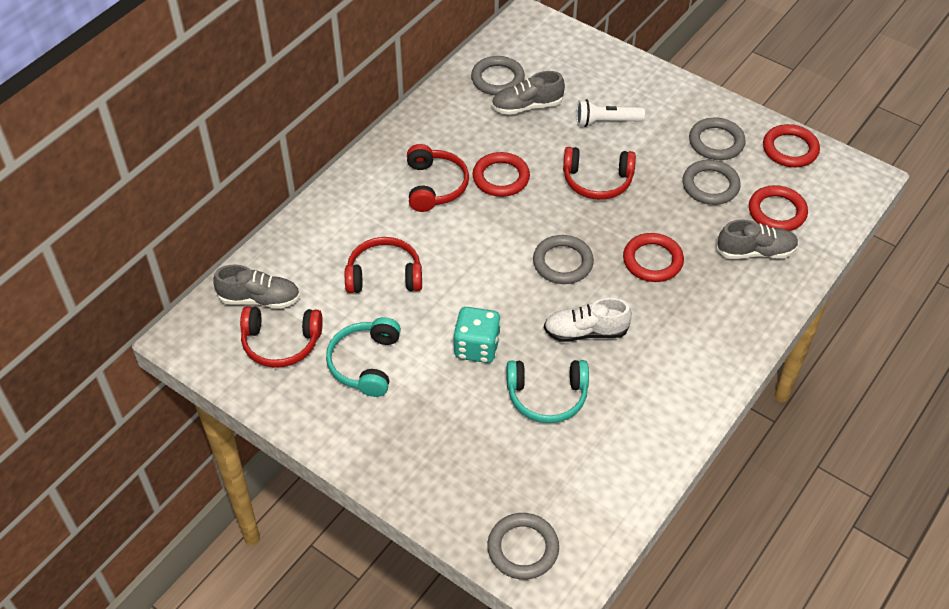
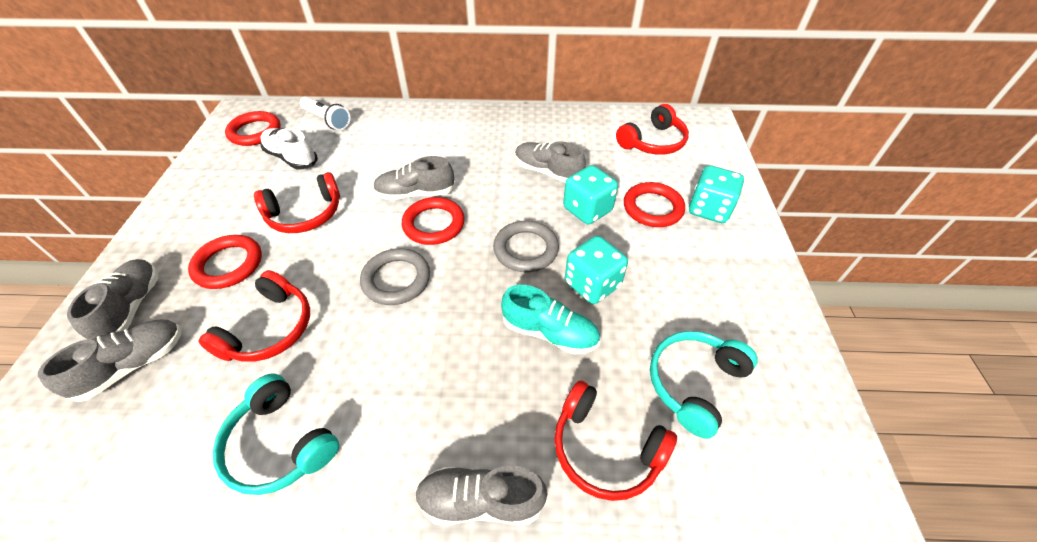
grey ring: 5 -> 2
grey shoe: 3 -> 5
turquoise dice: 1 -> 3
turquoise shoe: 0 -> 1

